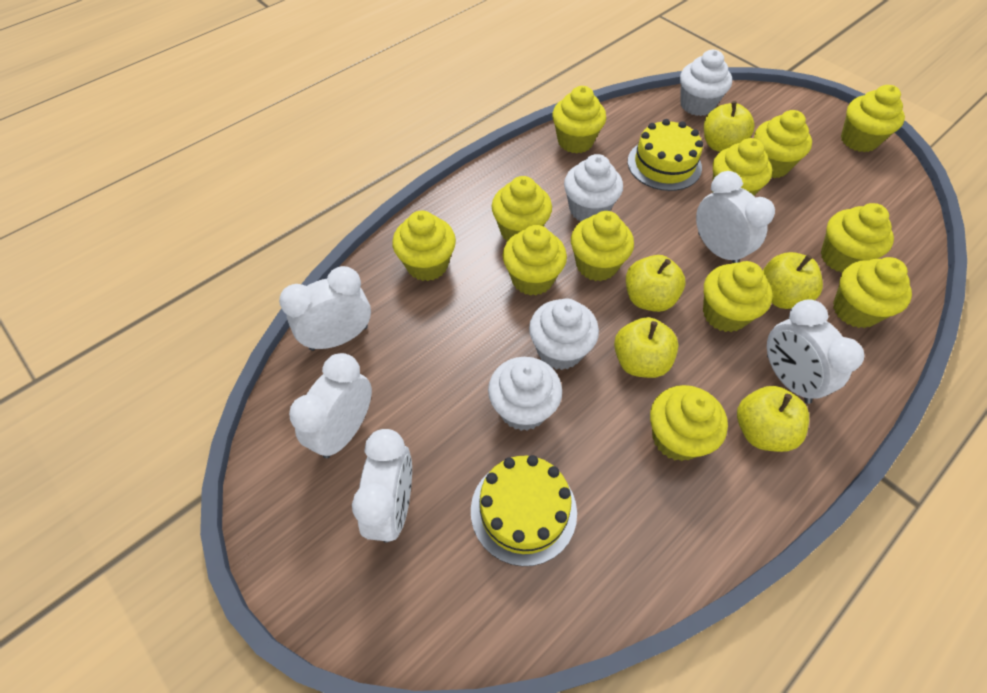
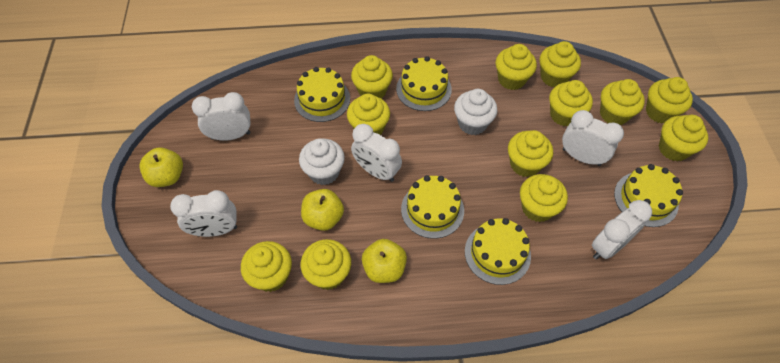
white cupcake: 4 -> 2
yellow apple: 5 -> 3
yellow cake: 2 -> 5

